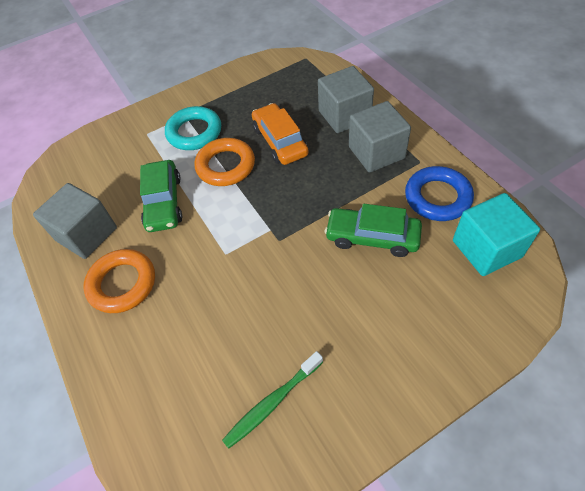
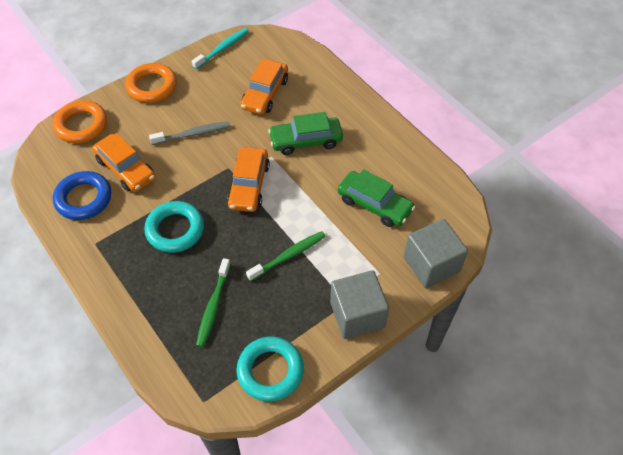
green toothbrush: 1 -> 2
grey cube: 3 -> 2
grey toothbrush: 0 -> 1
orange car: 1 -> 3
turquoise cube: 1 -> 0
turquoise ring: 1 -> 2
turquoise toothbrush: 0 -> 1

